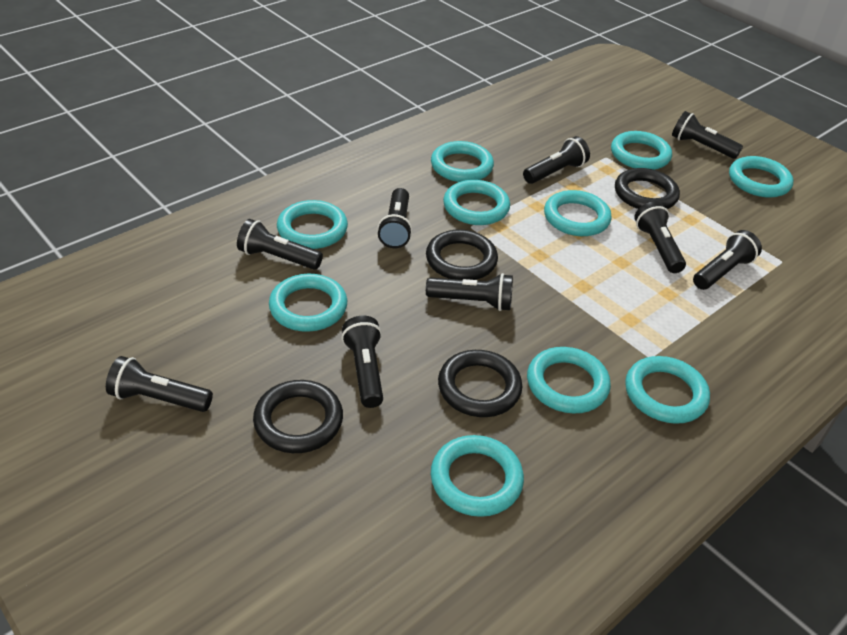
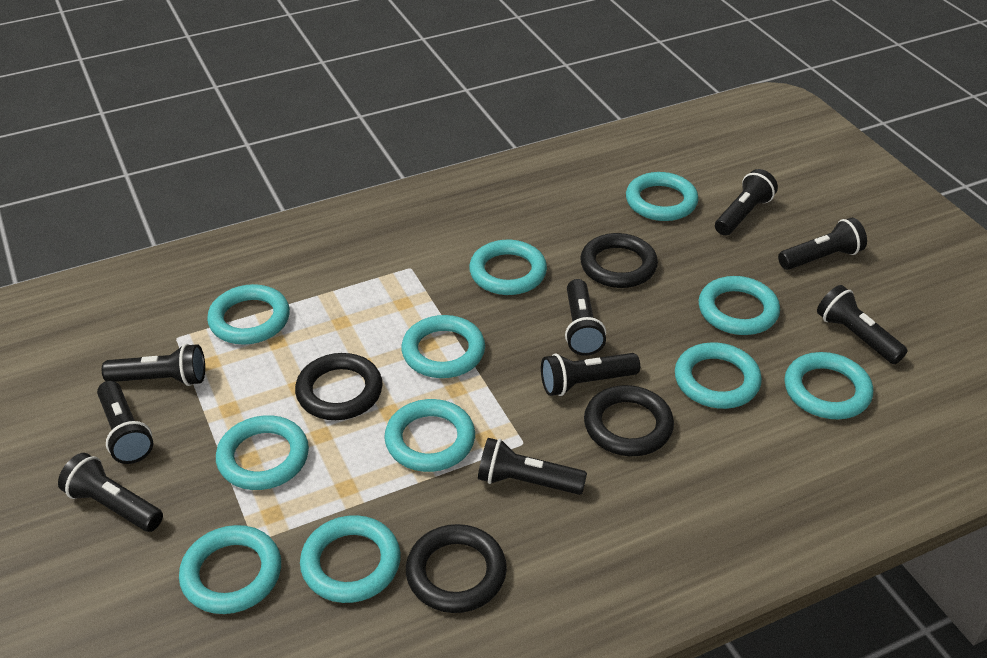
turquoise ring: 10 -> 11

